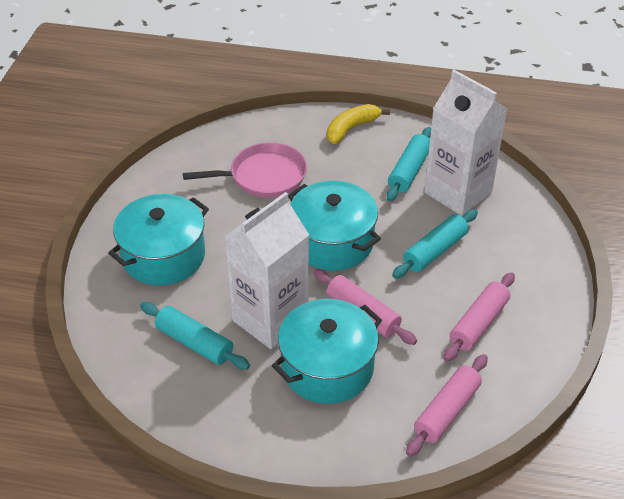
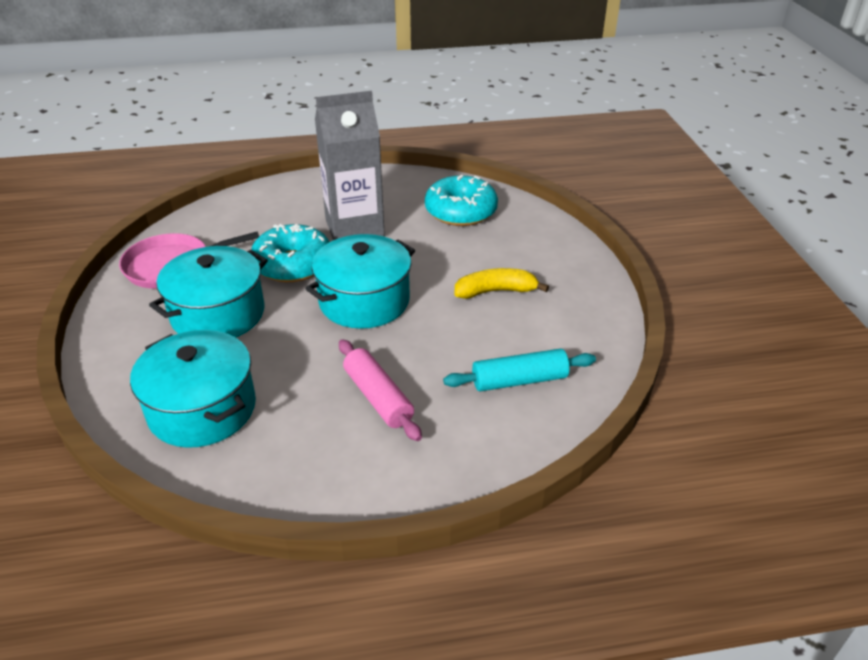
grey carton: 0 -> 1
pink rolling pin: 3 -> 1
turquoise donut: 0 -> 2
turquoise rolling pin: 3 -> 1
white carton: 2 -> 0

